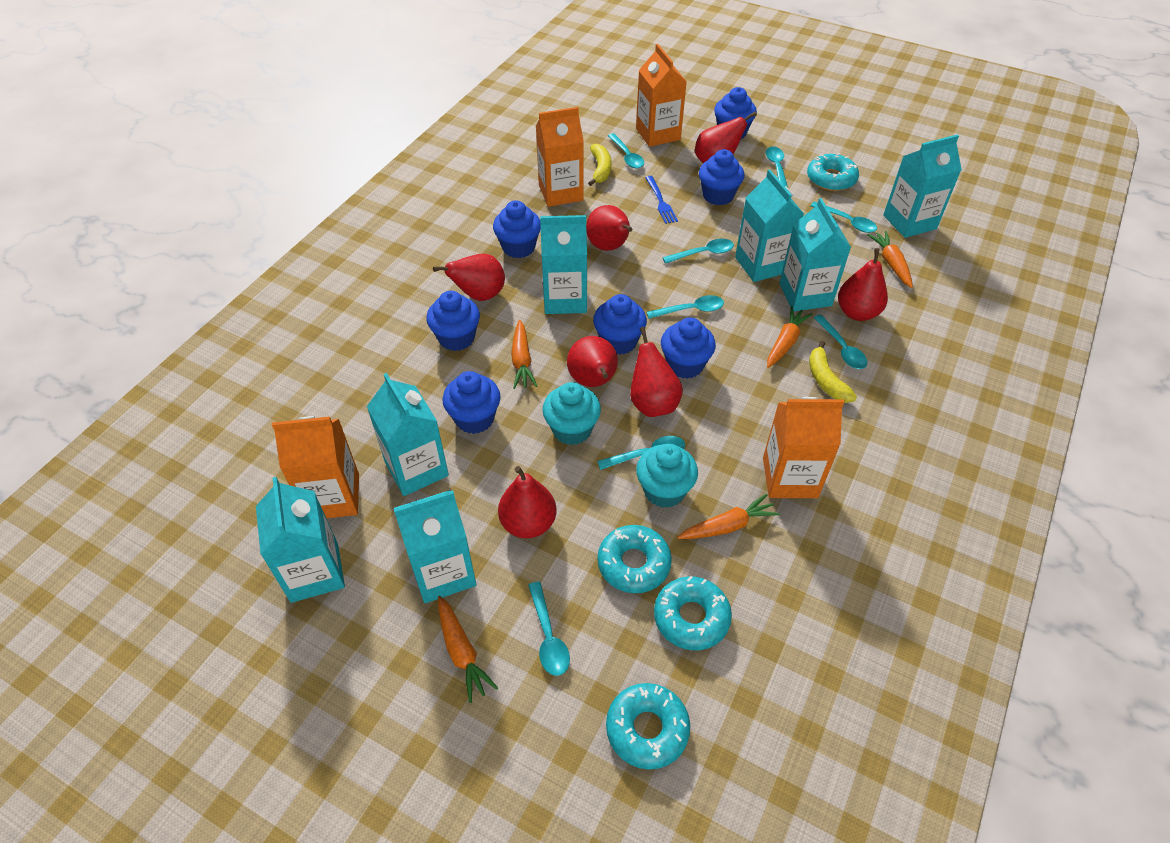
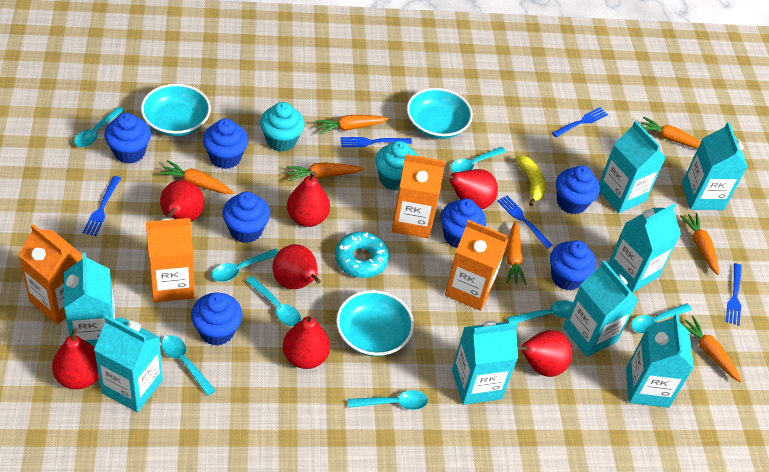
blue fork: 1 -> 5
orange carrot: 5 -> 7
turquoise bowl: 0 -> 3
turquoise carton: 7 -> 8
turquoise donut: 4 -> 1
yellow banana: 2 -> 1

